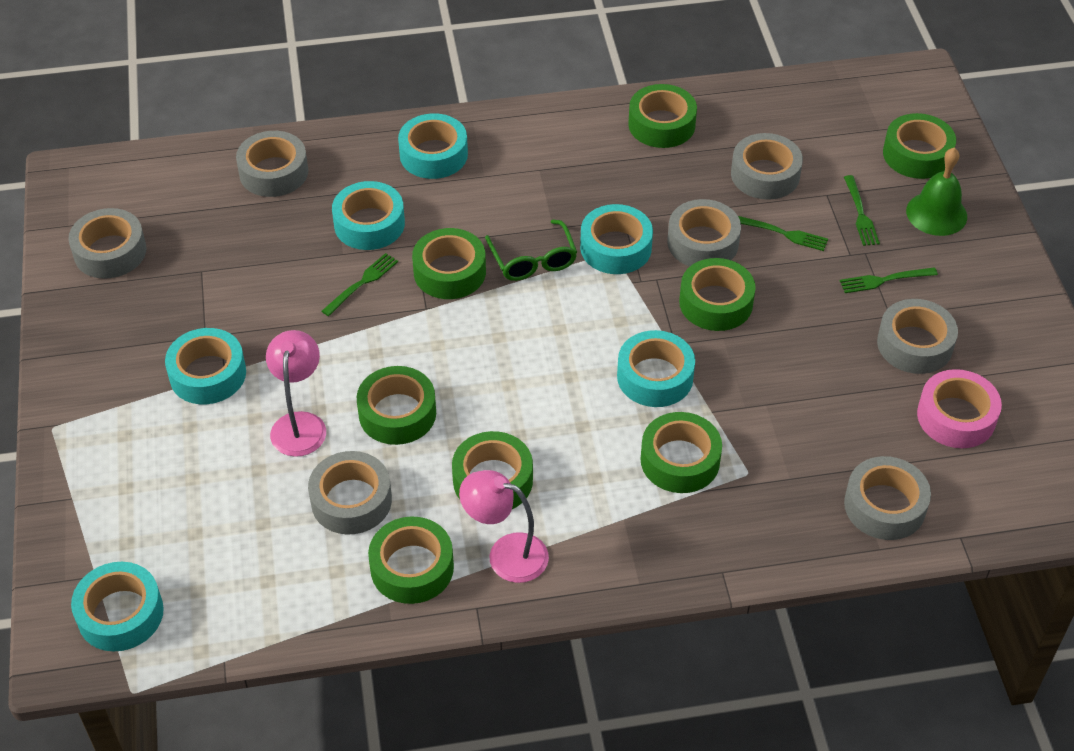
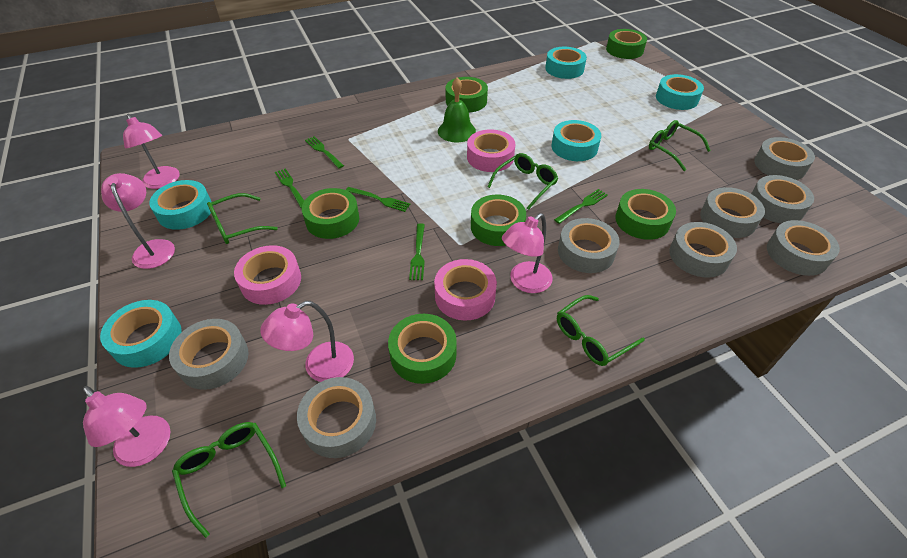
green fork: 4 -> 5
green glasses: 1 -> 5
green tape: 8 -> 6
grey tape: 7 -> 8
pink lamp: 2 -> 5
pink tape: 1 -> 3
turquoise tape: 6 -> 5

